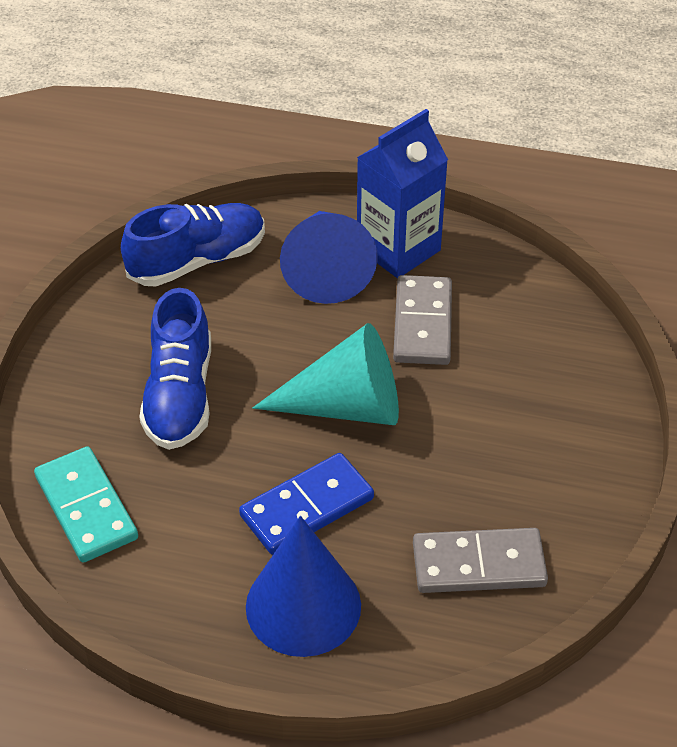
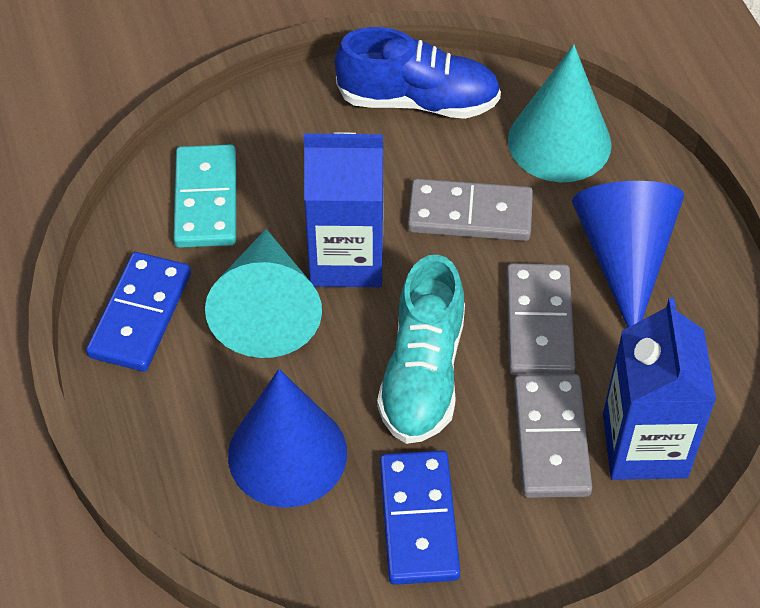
blue carton: 1 -> 2
blue domino: 1 -> 2
blue shoe: 2 -> 1
grey domino: 2 -> 3
turquoise cone: 1 -> 2
turquoise shoe: 0 -> 1

